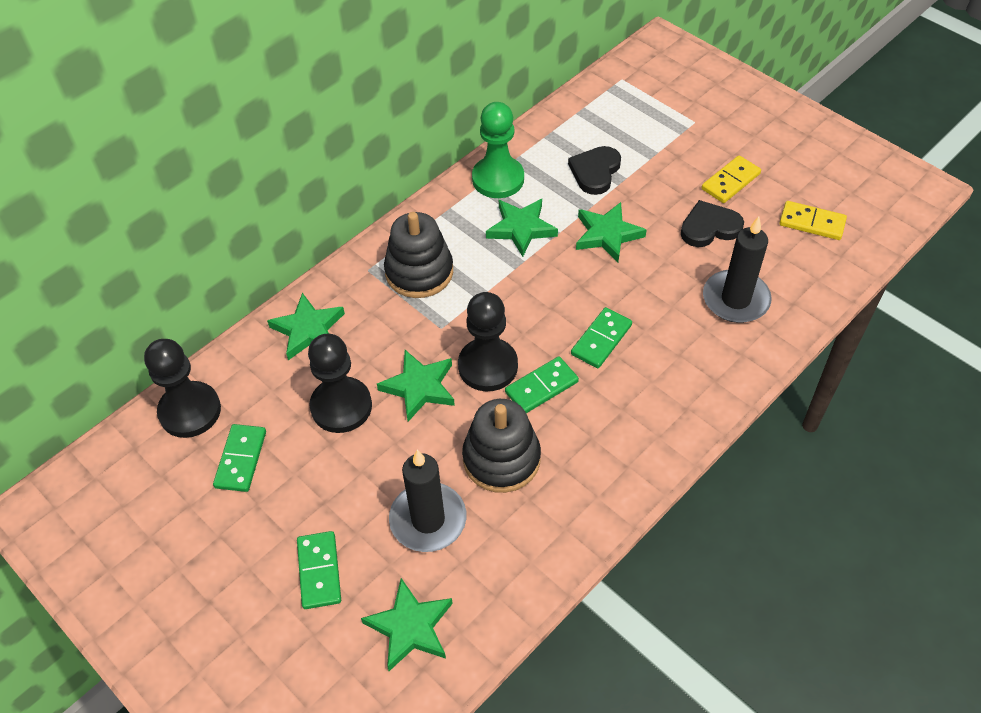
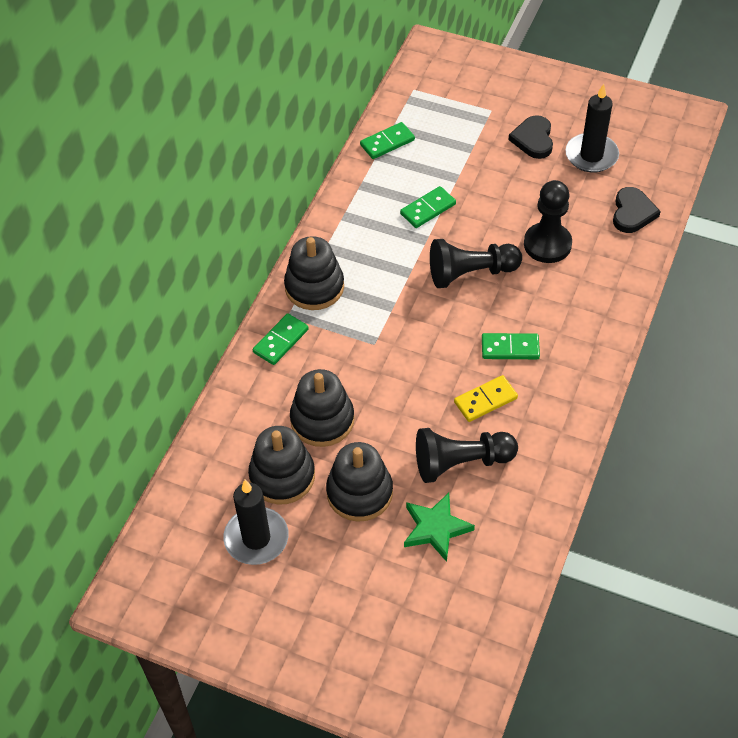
black stacking toy: 2 -> 4
green pawn: 1 -> 0
green star: 5 -> 1
yellow domino: 2 -> 1

